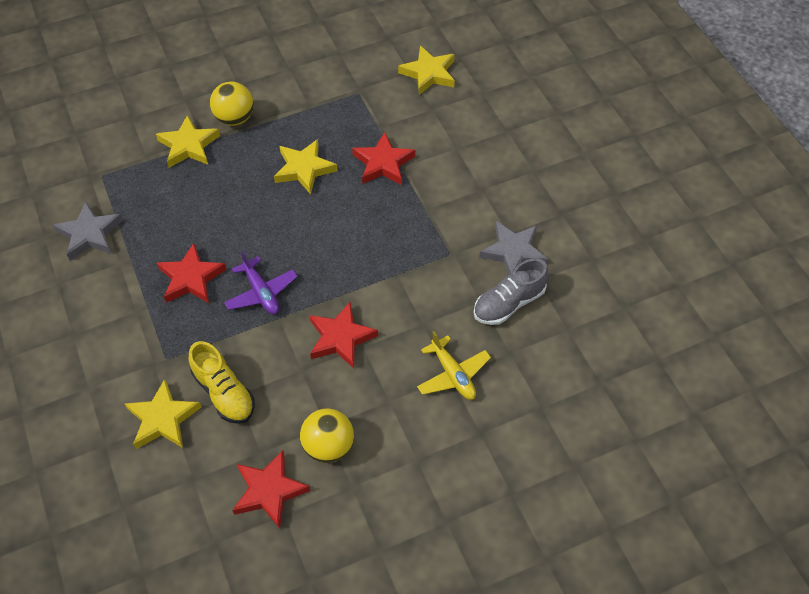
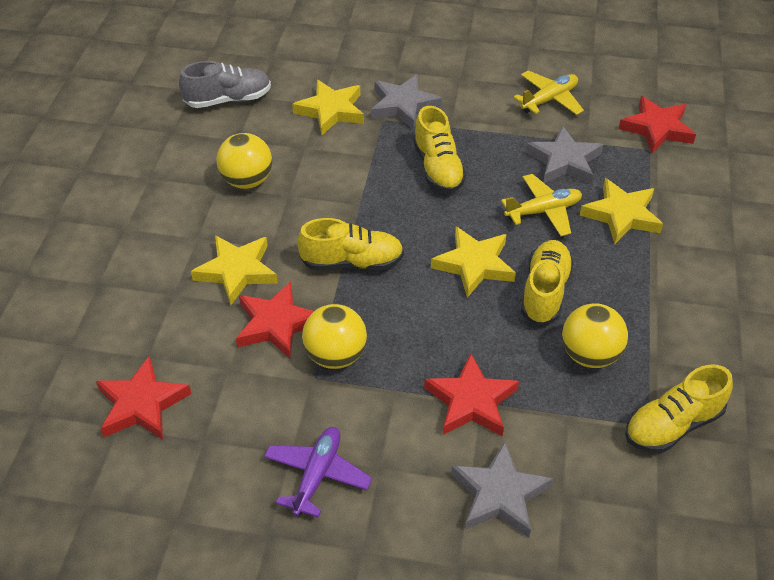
grey star: 2 -> 3
yellow ball: 2 -> 3
yellow plane: 1 -> 2
yellow shoe: 1 -> 4

